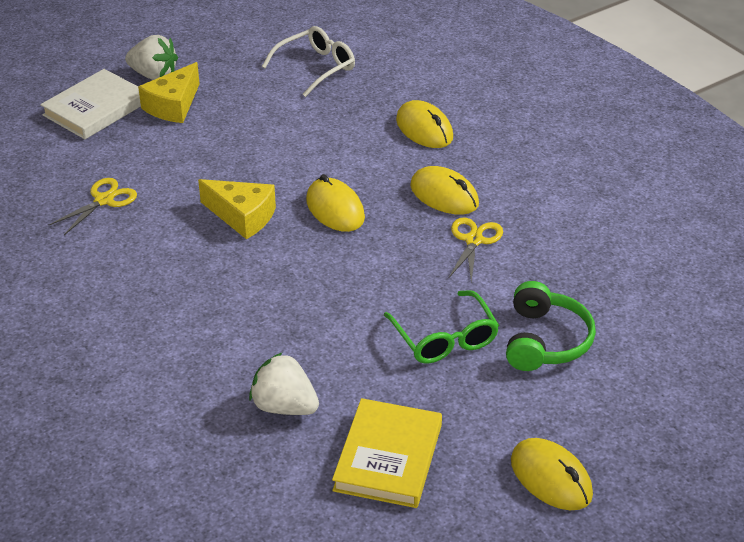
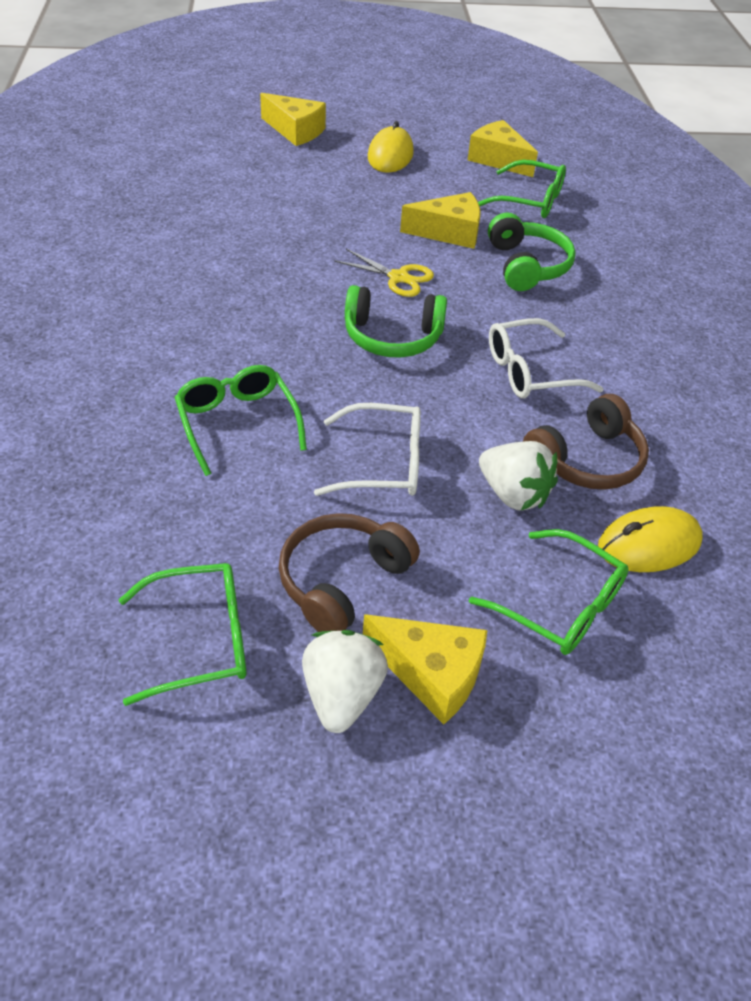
brown headphones: 0 -> 2
green glasses: 1 -> 4
green headphones: 1 -> 2
white book: 1 -> 0
white glasses: 1 -> 2
yellow book: 1 -> 0
yellow cheese: 2 -> 4
yellow mouse: 4 -> 2
yellow scissors: 2 -> 1

